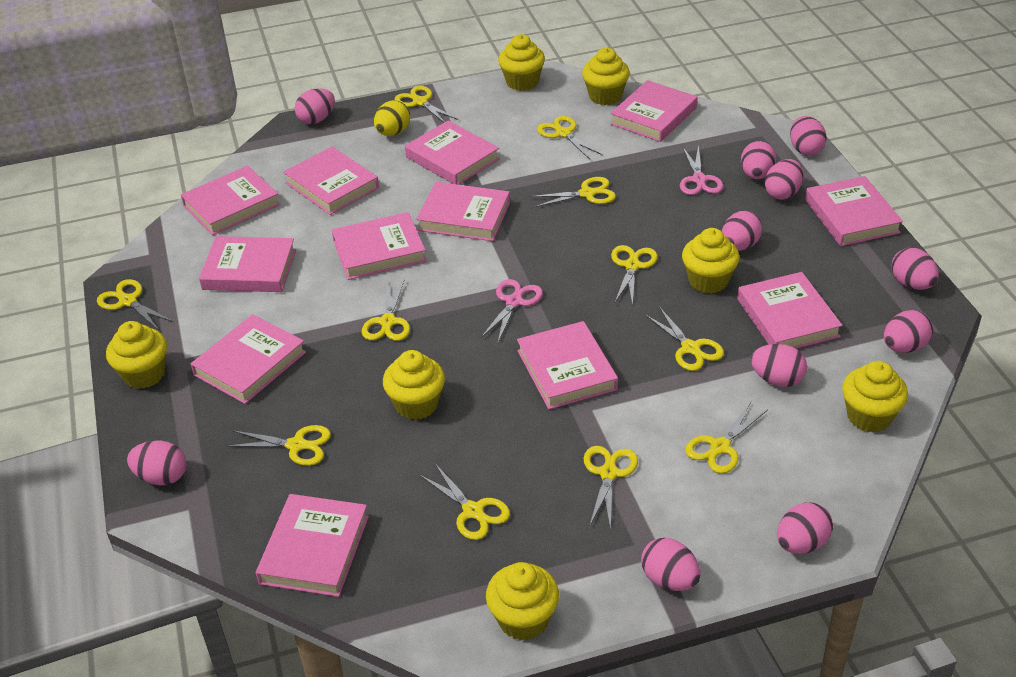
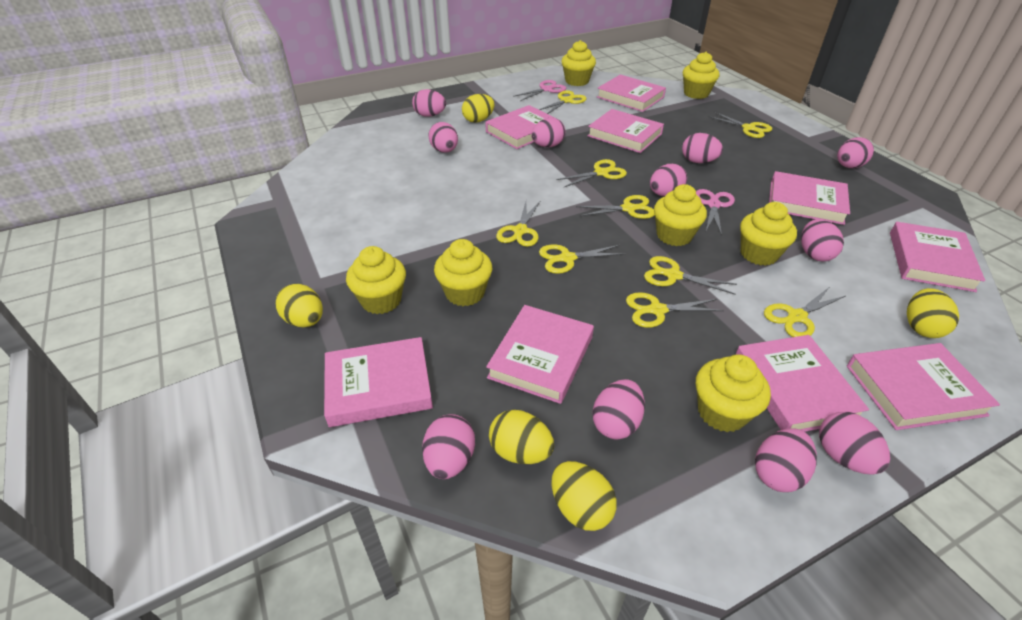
pink book: 12 -> 9
yellow egg: 1 -> 5
yellow scissors: 11 -> 9

